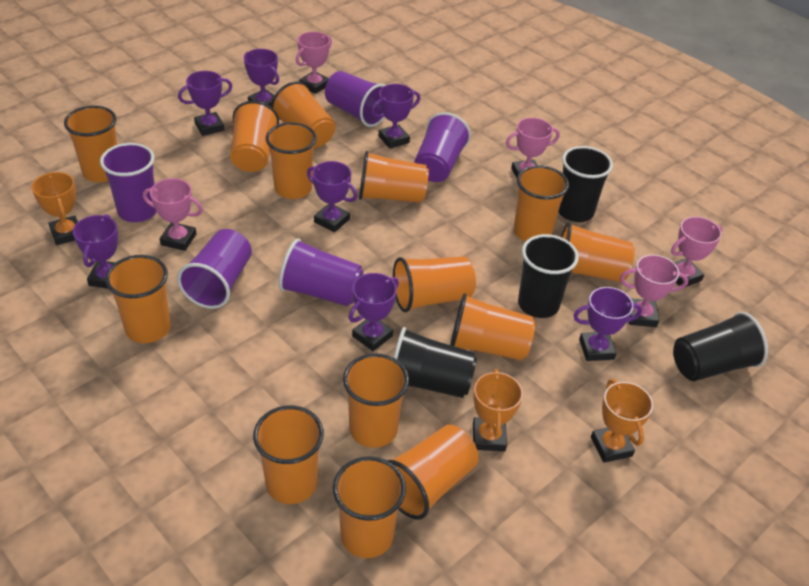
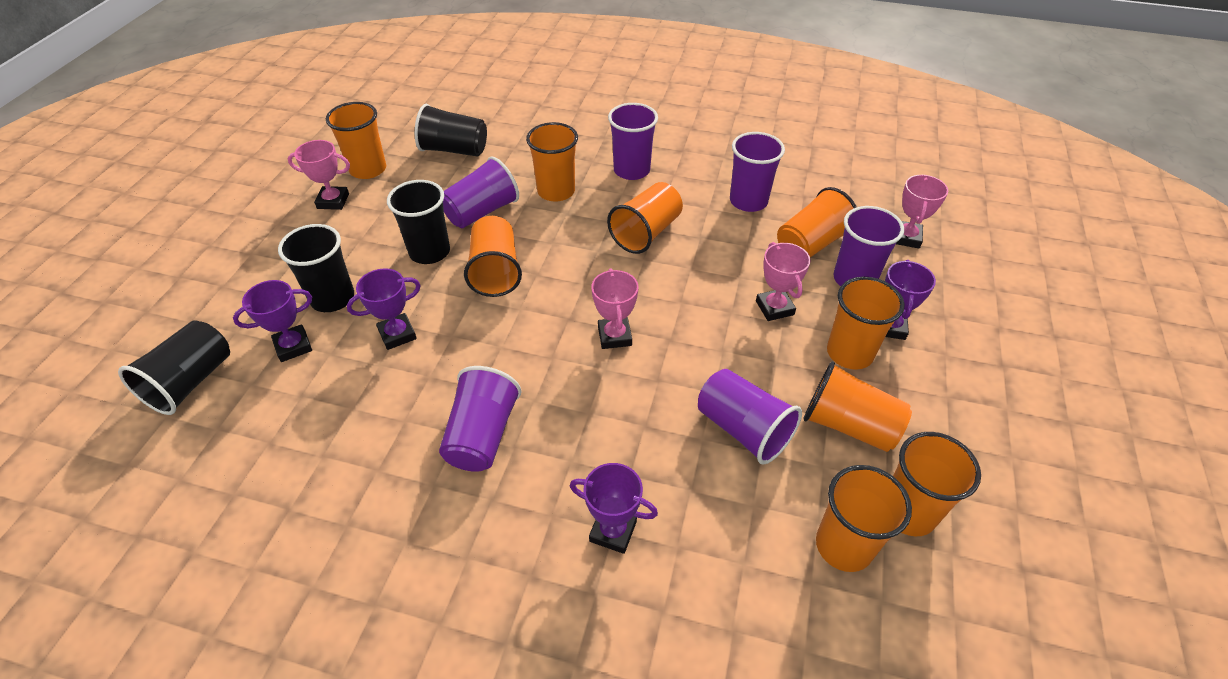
orange cup: 14 -> 9
orange trophy: 3 -> 0
pink trophy: 5 -> 4
purple cup: 5 -> 6
purple trophy: 7 -> 4

